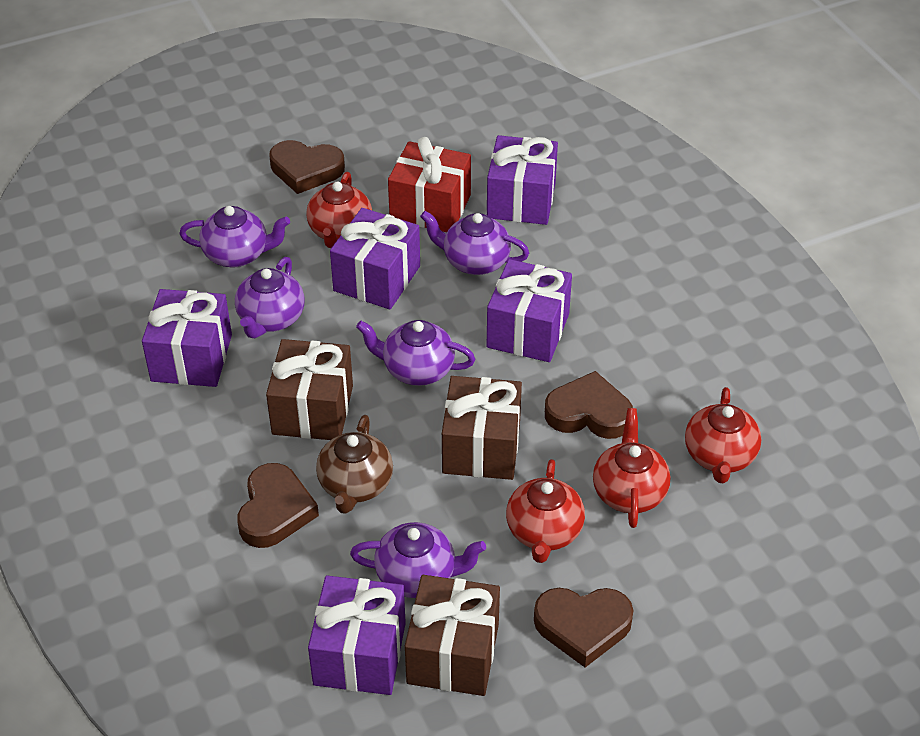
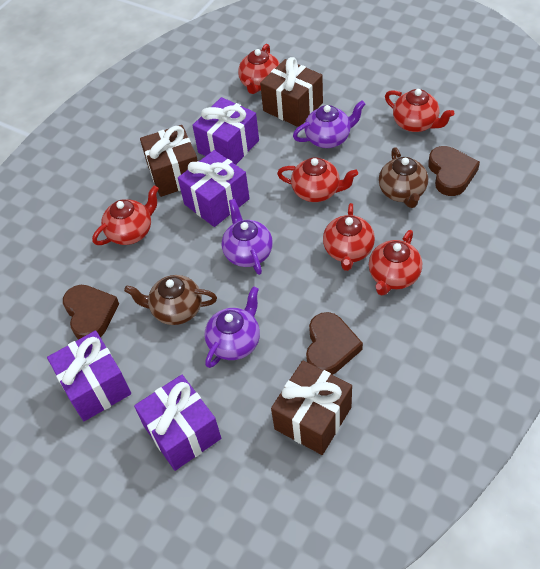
brown heart: 4 -> 3
brown teapot: 1 -> 2
purple gift: 5 -> 4
purple teapot: 5 -> 3
red gift: 1 -> 0
red teapot: 4 -> 6

